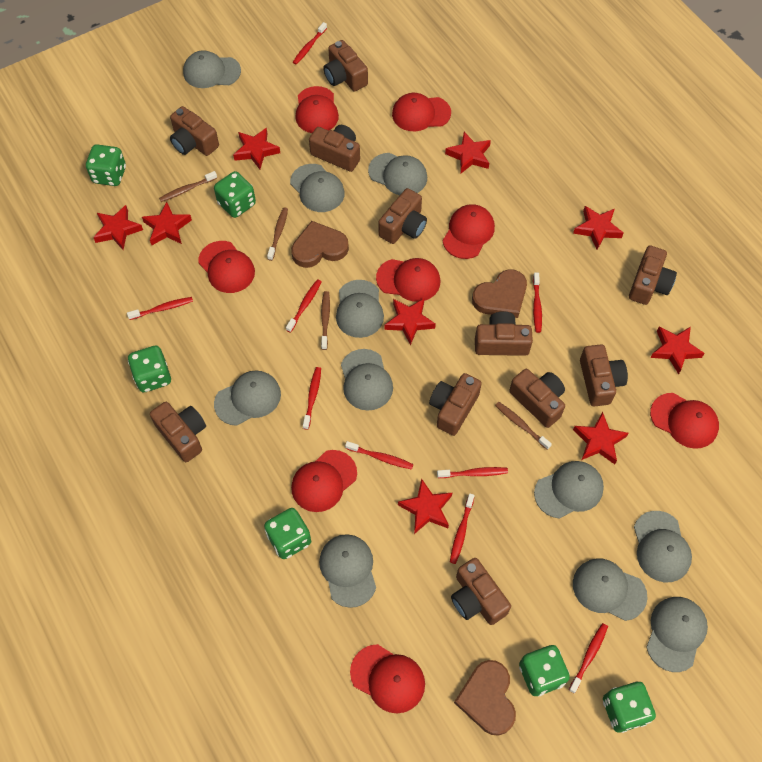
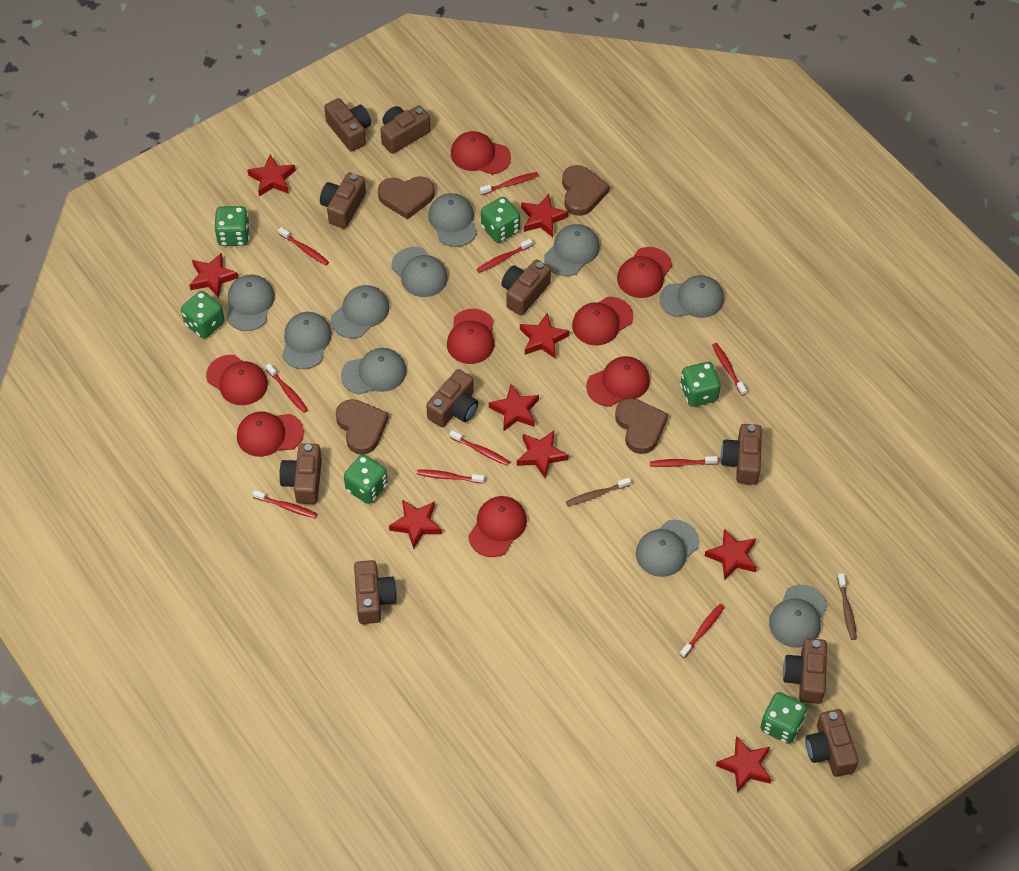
brown camera: 11 -> 10
brown heart: 3 -> 4
brown toothbrush: 4 -> 2
grey cap: 11 -> 10
red toothbrush: 9 -> 10

